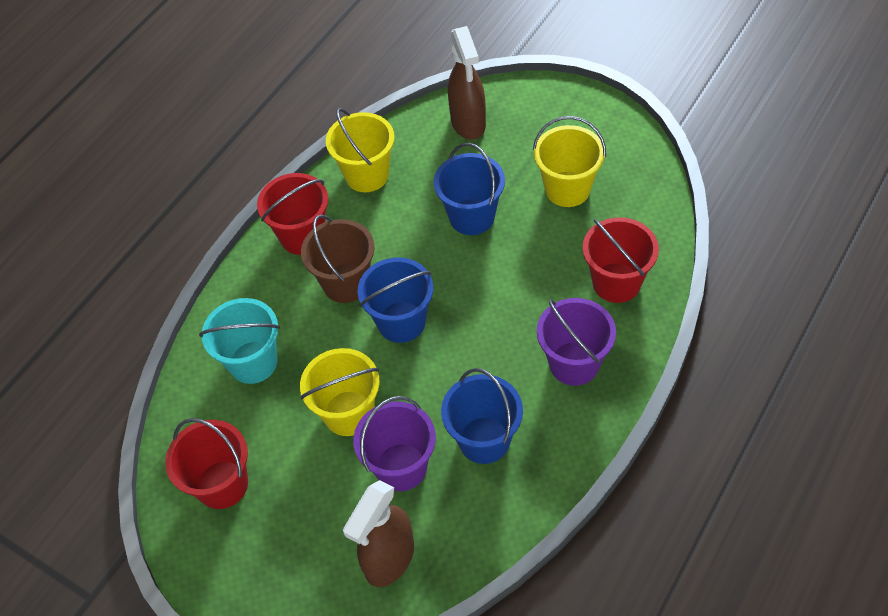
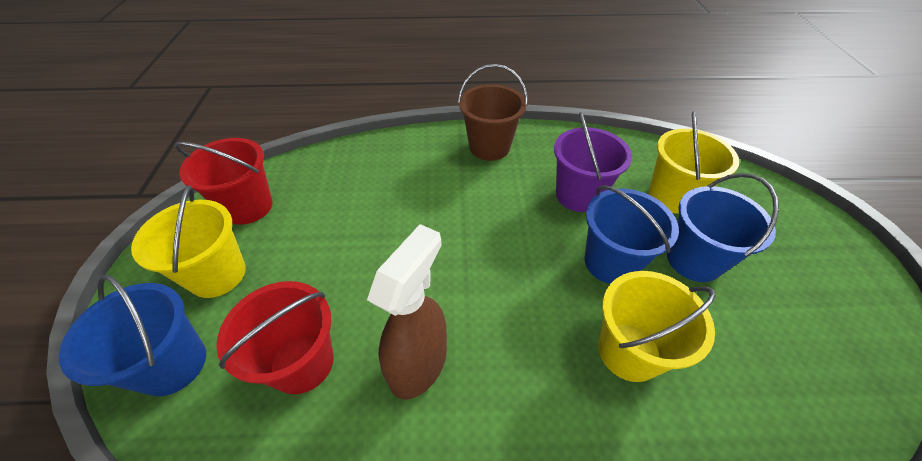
brown spray bottle: 2 -> 1
purple bucket: 2 -> 1
red bucket: 3 -> 2
turquoise bucket: 1 -> 0

